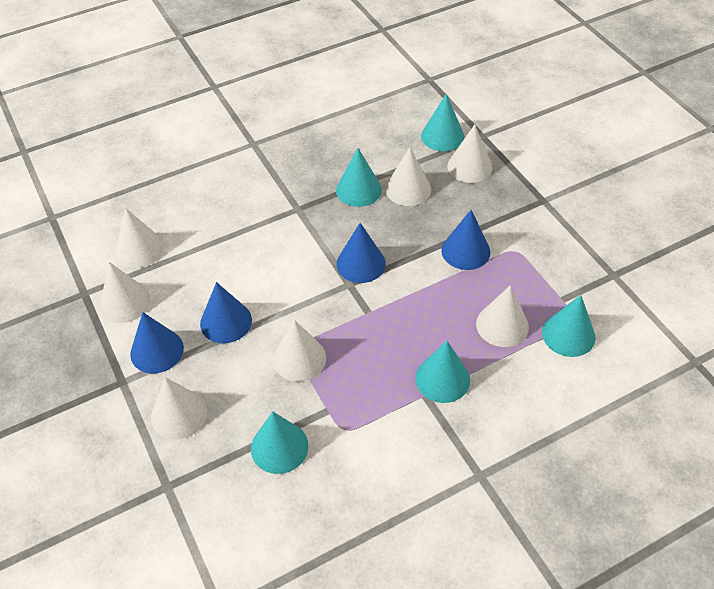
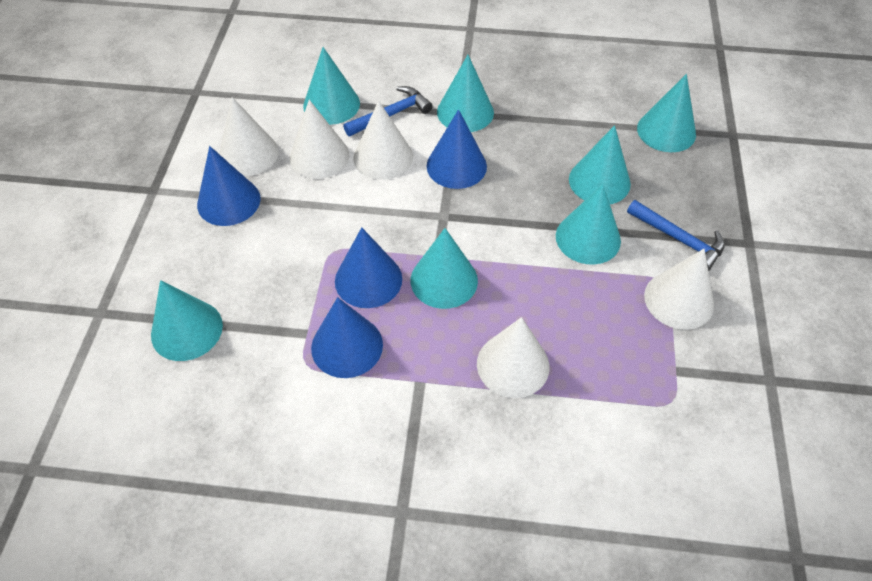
blue hammer: 0 -> 2
turquoise cone: 5 -> 7
white cone: 7 -> 5

